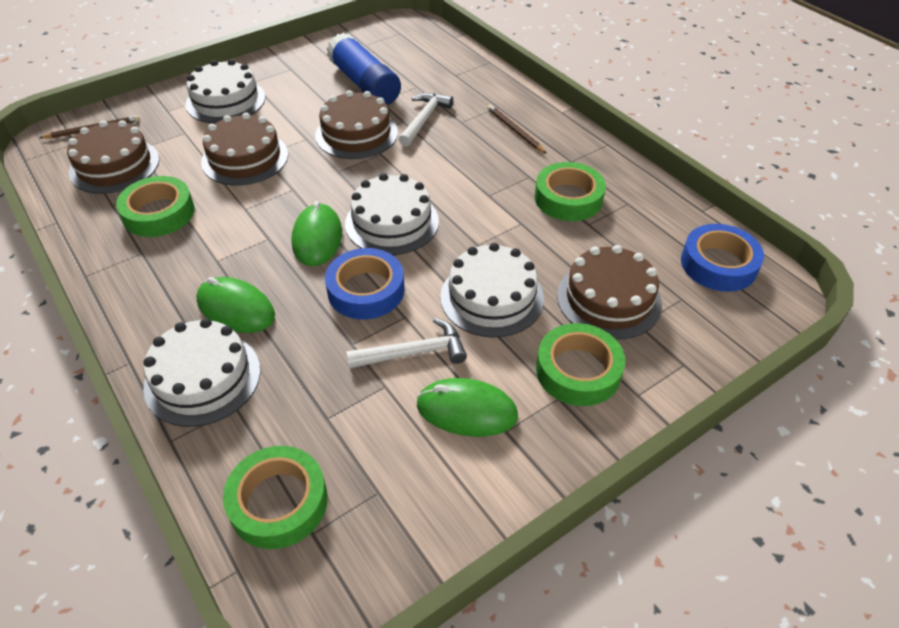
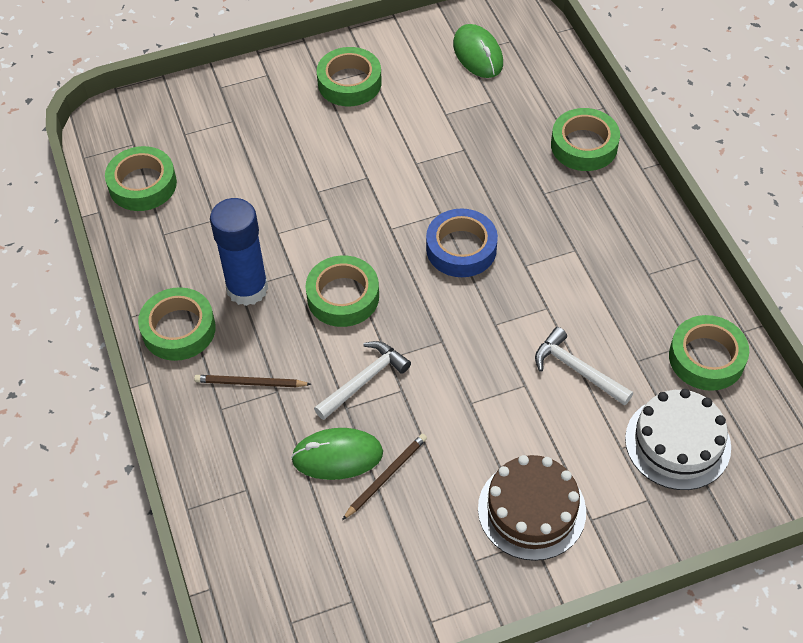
blue tape: 2 -> 1
brown cake: 4 -> 1
green mouse: 3 -> 2
green tape: 4 -> 6
white cake: 4 -> 1

